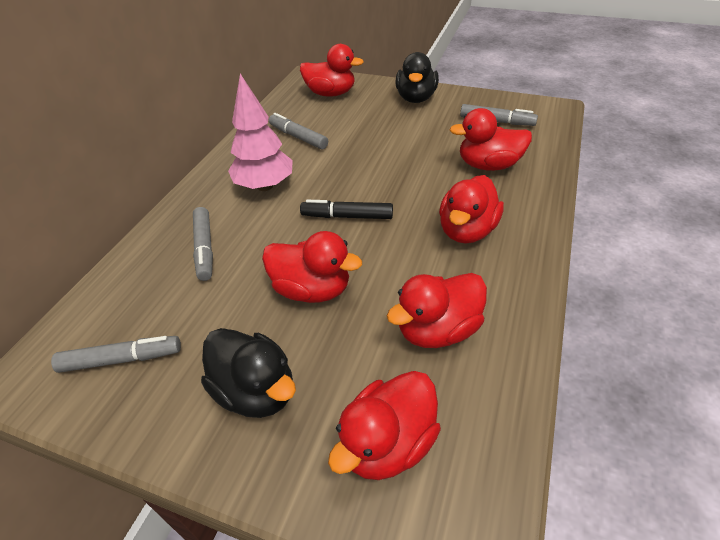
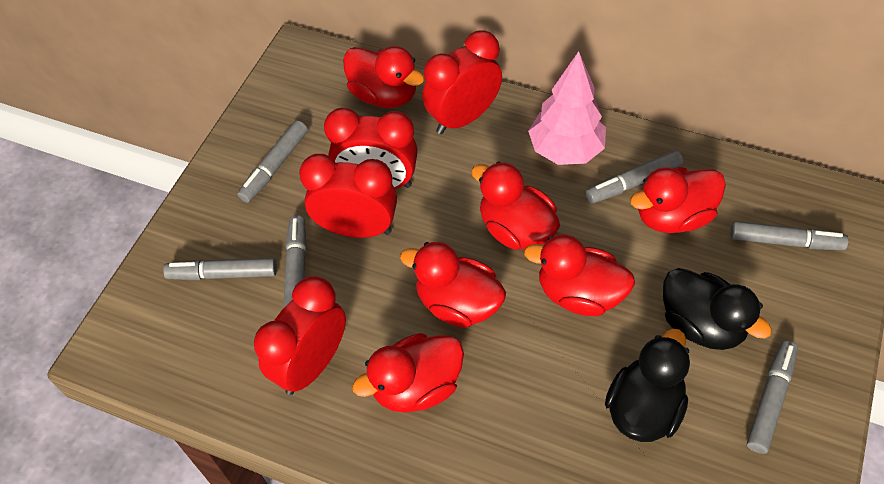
black marker: 1 -> 0
grey marker: 4 -> 6
red clock: 0 -> 4

